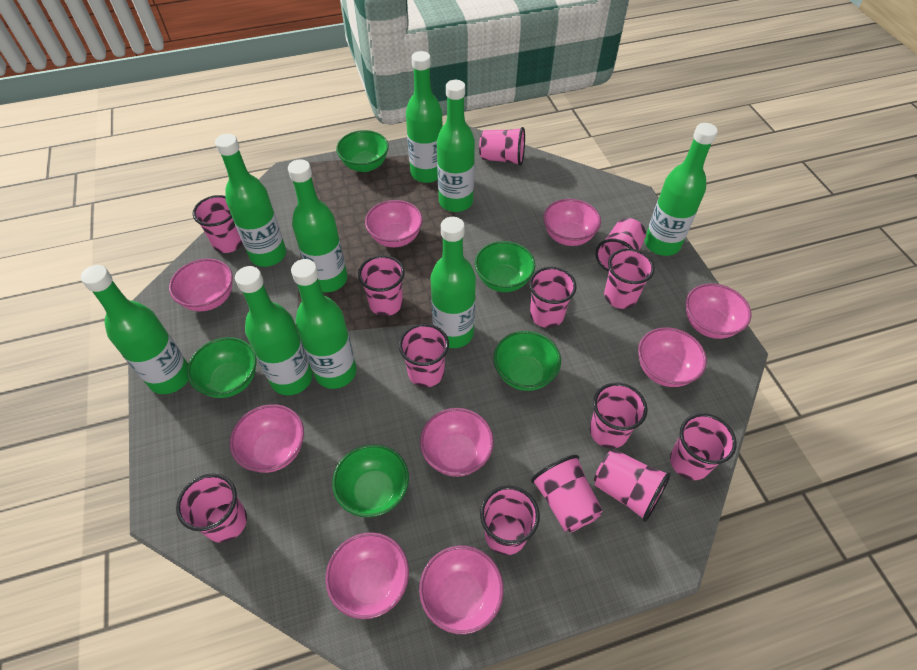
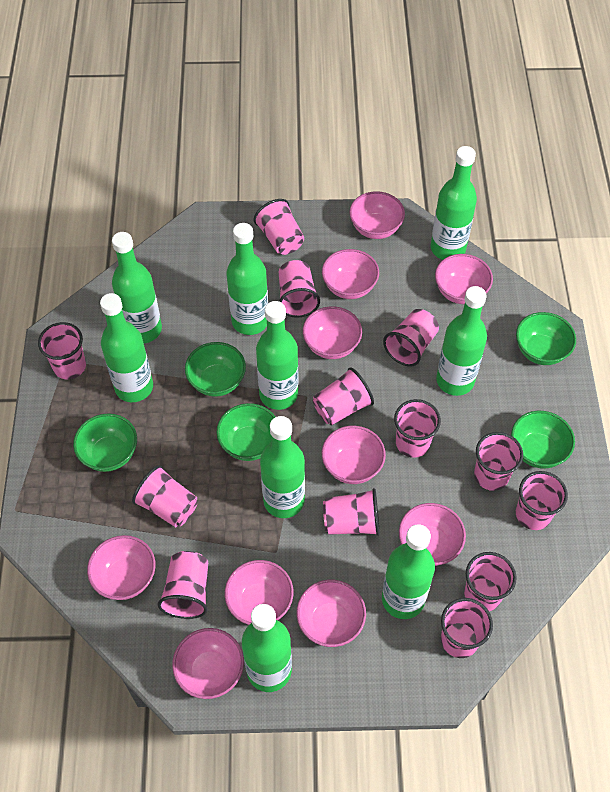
pink bowl: 9 -> 10

